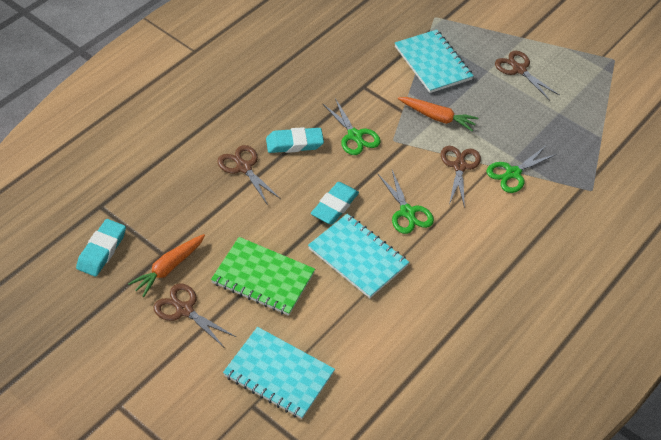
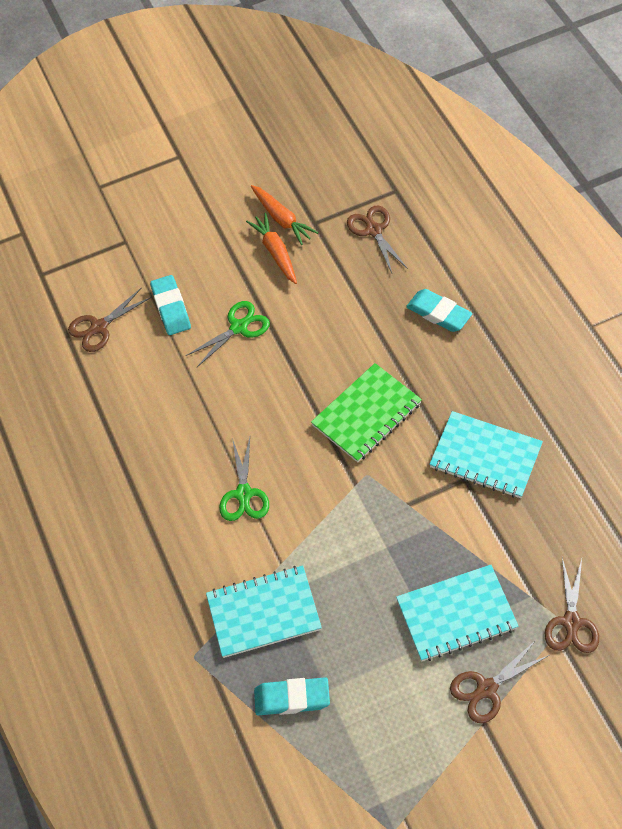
green scissors: 3 -> 2

